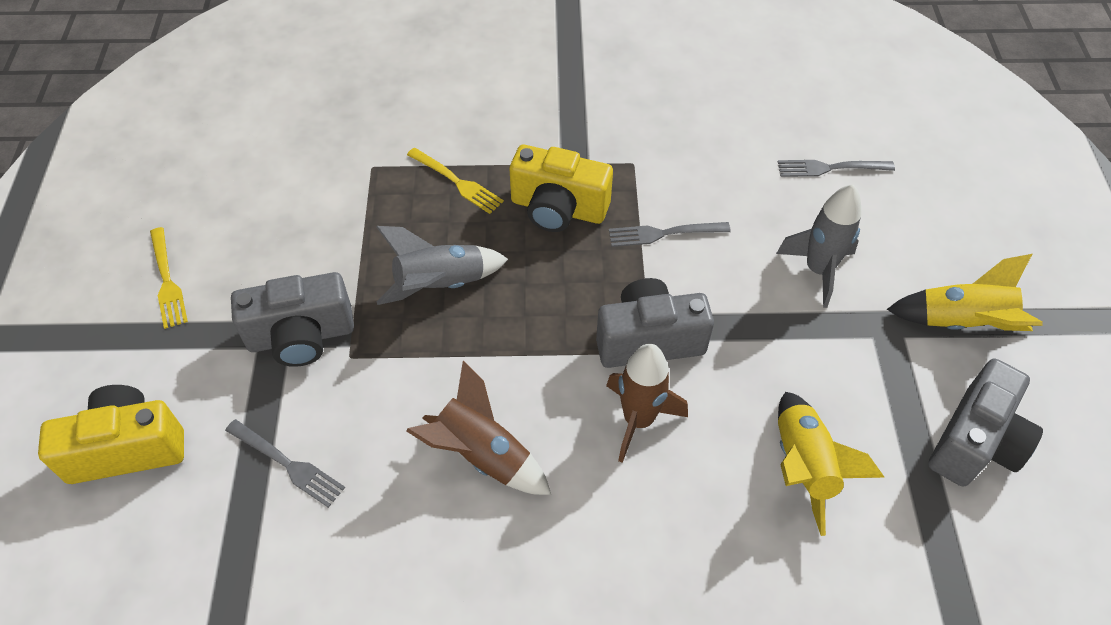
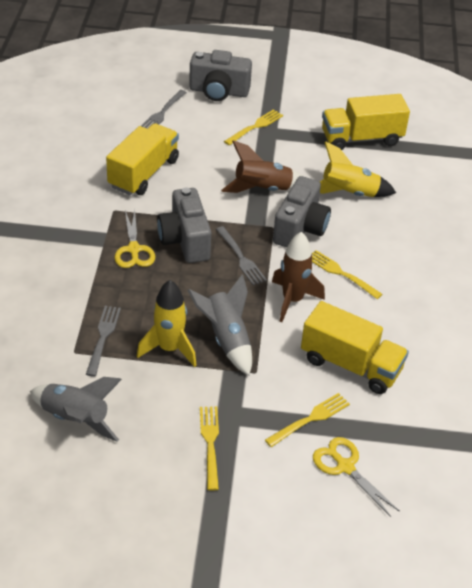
yellow camera: 2 -> 0
yellow fork: 2 -> 4
yellow scissors: 0 -> 2
yellow truck: 0 -> 3

